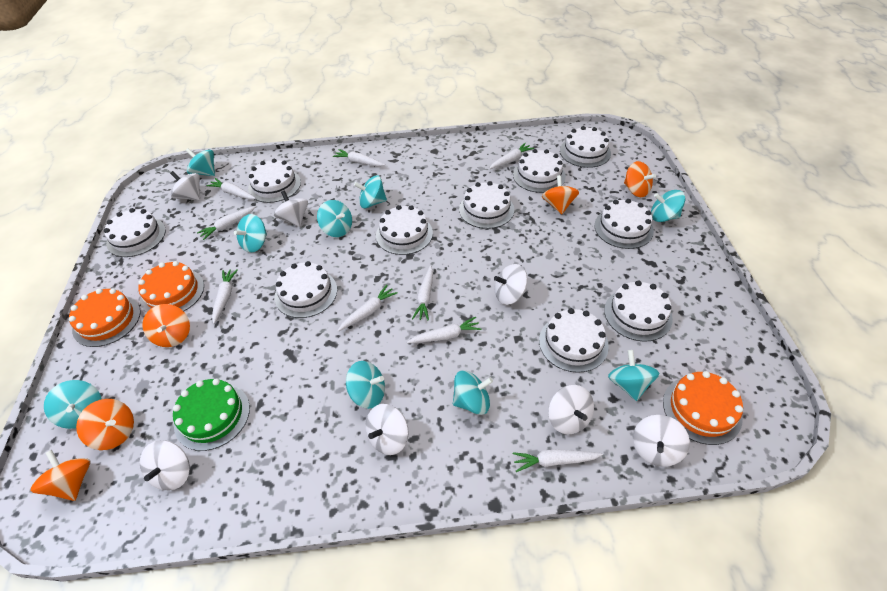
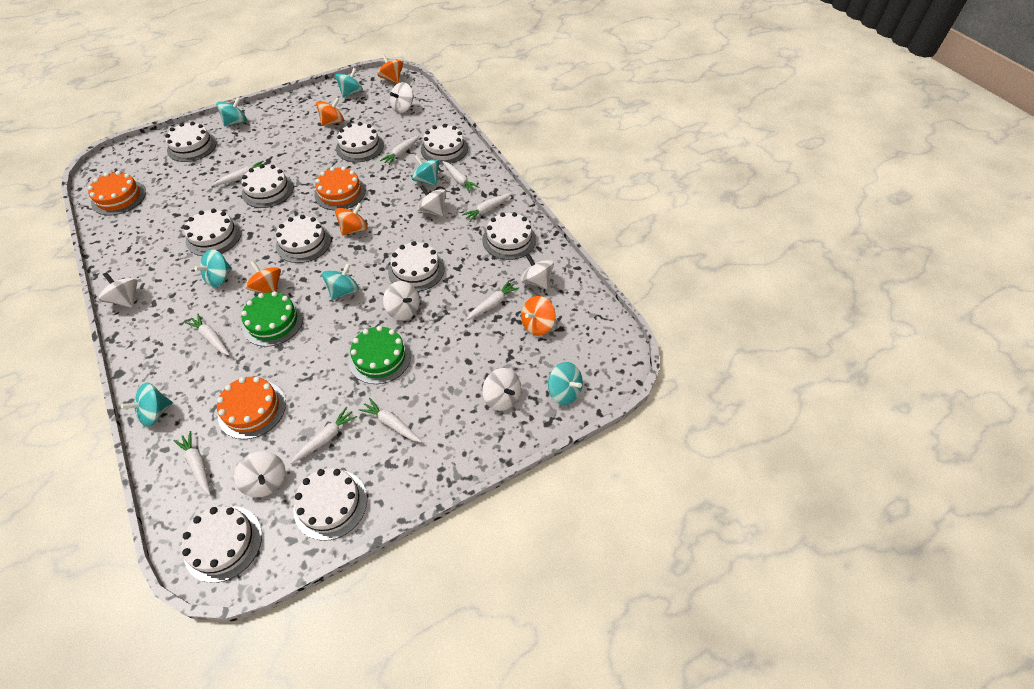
green cake: 1 -> 2
turquoise spinning top: 9 -> 7

